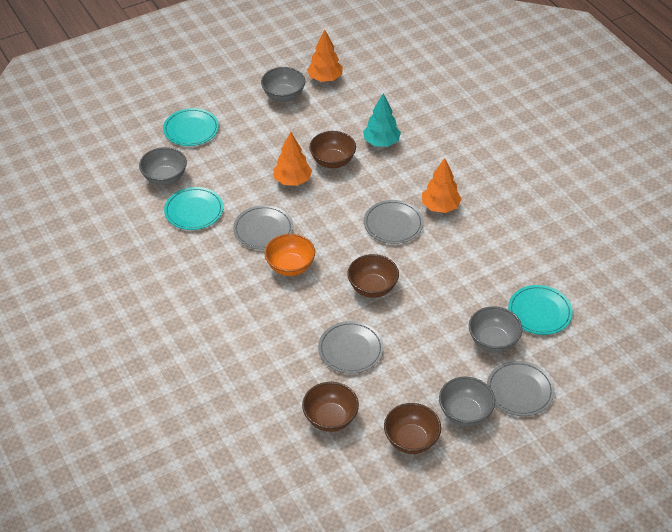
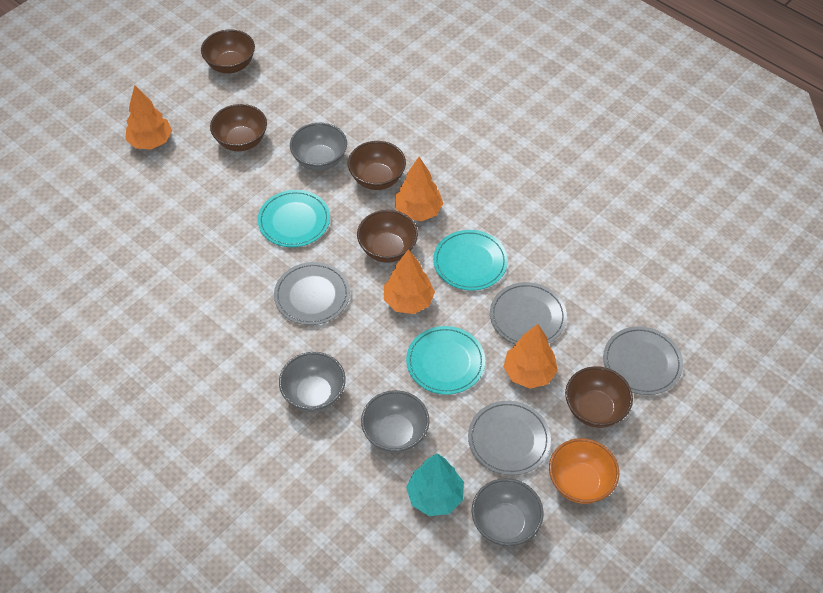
brown bowl: 4 -> 5
orange tree: 3 -> 4

